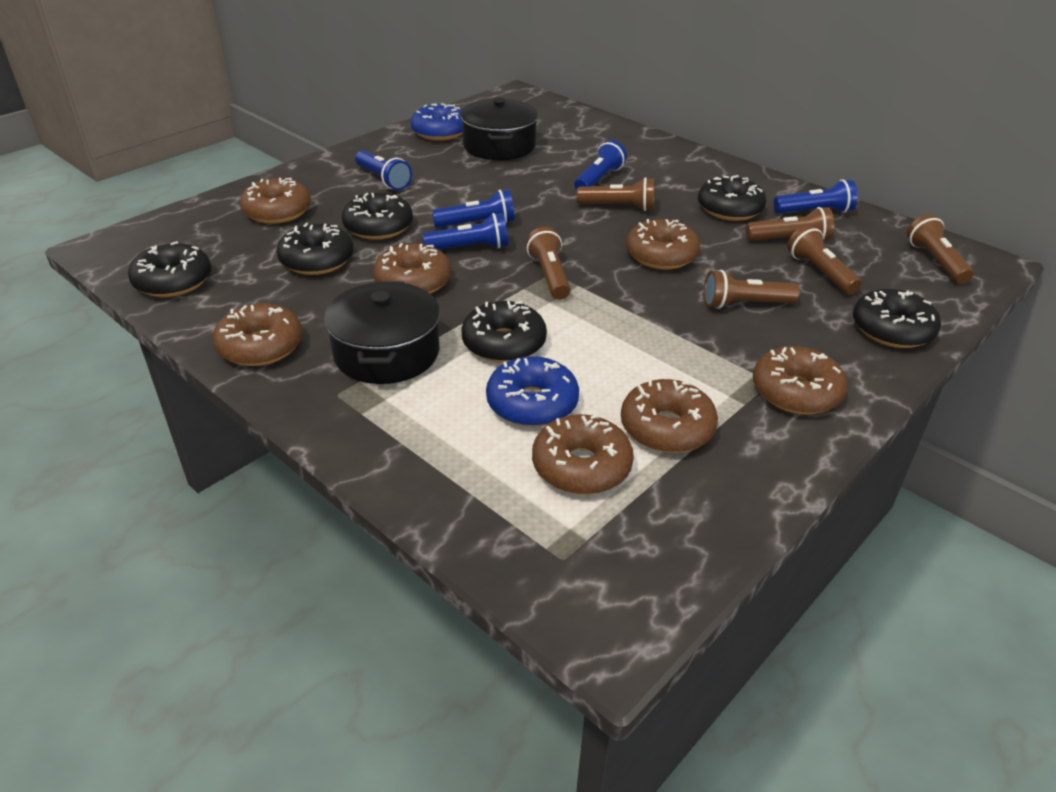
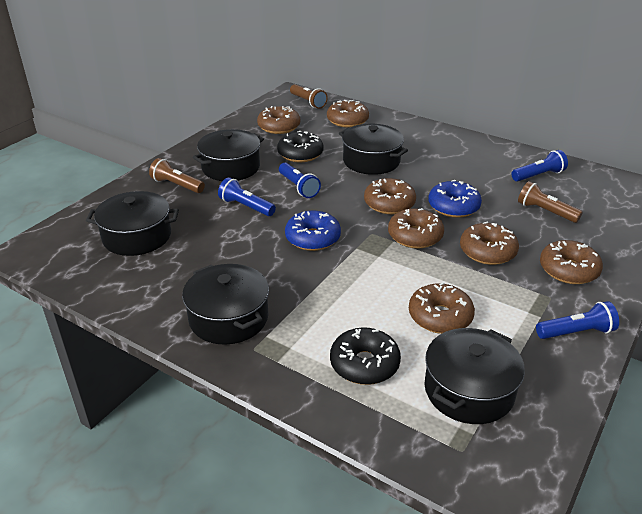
black donut: 6 -> 2
black pot: 2 -> 5
blue flashlight: 5 -> 4
brown flashlight: 6 -> 3

